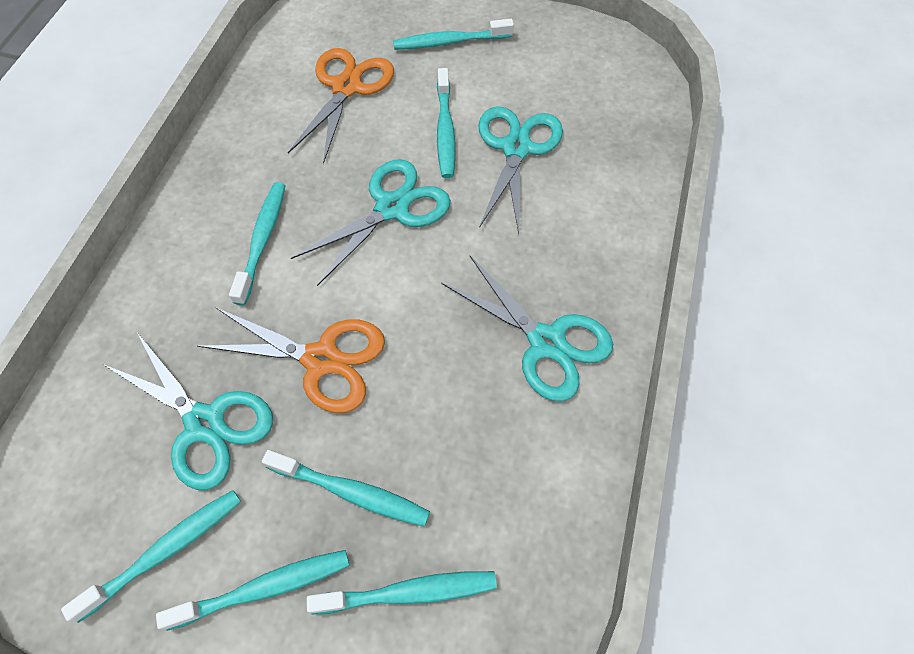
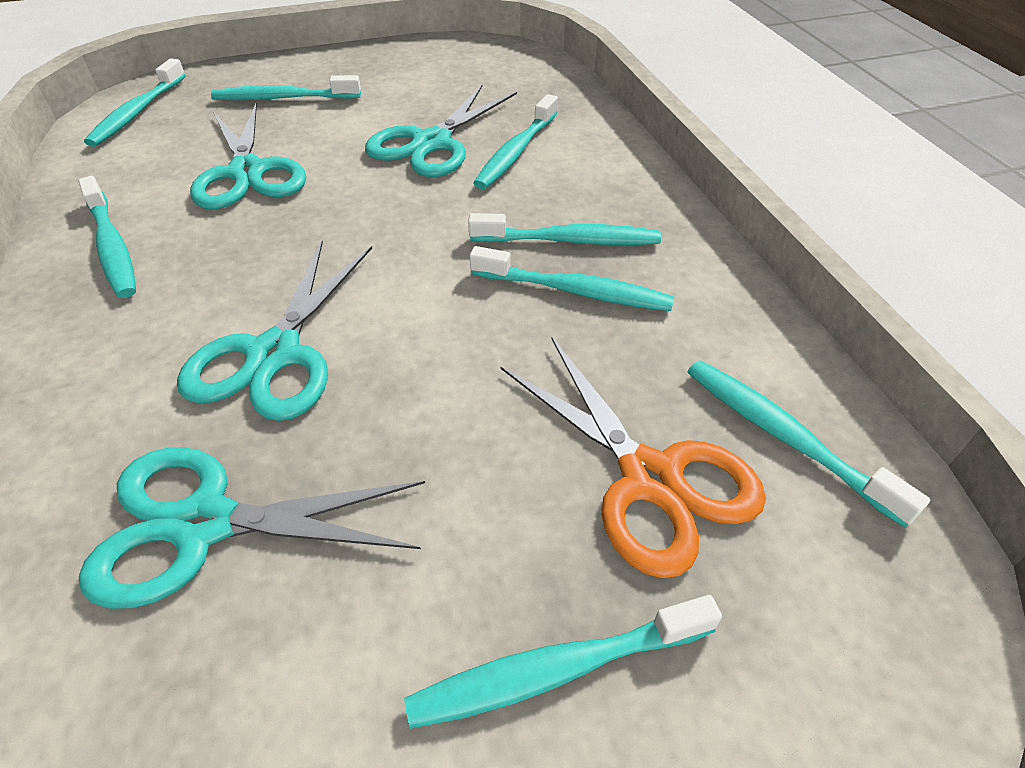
orange scissors: 2 -> 1
turquoise toothbrush: 7 -> 8

